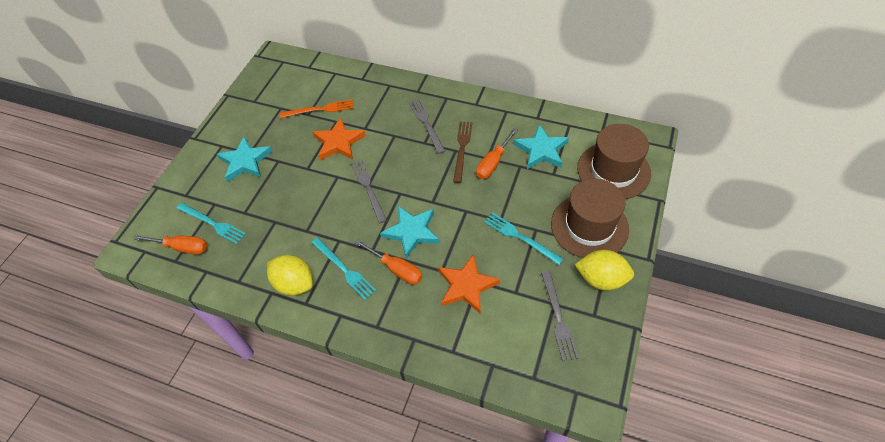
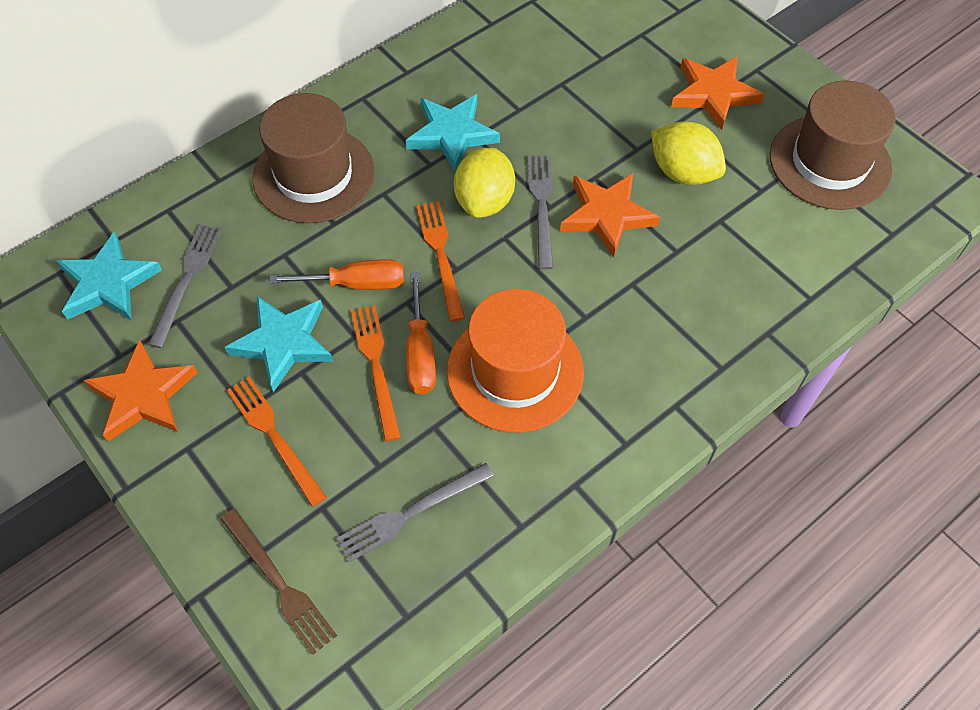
orange fork: 1 -> 3
orange hat: 0 -> 1
orange screwdriver: 3 -> 2
orange star: 2 -> 3
turquoise fork: 3 -> 0

